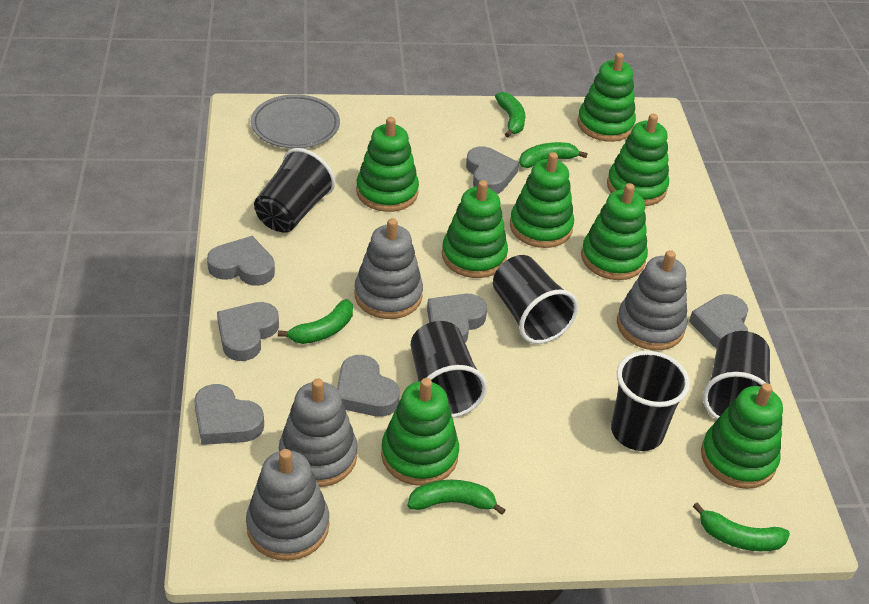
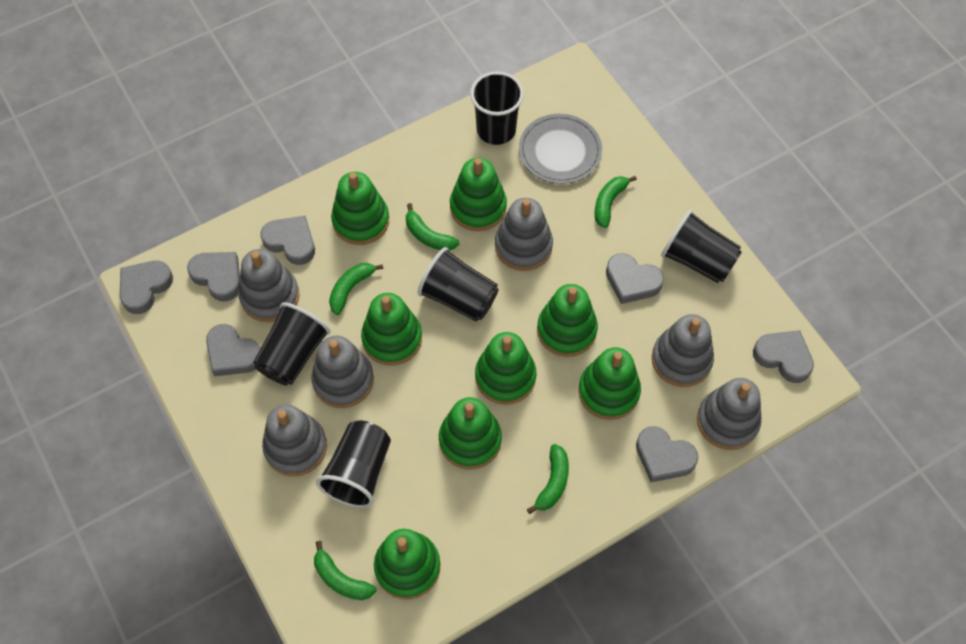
grey stacking toy: 4 -> 6

